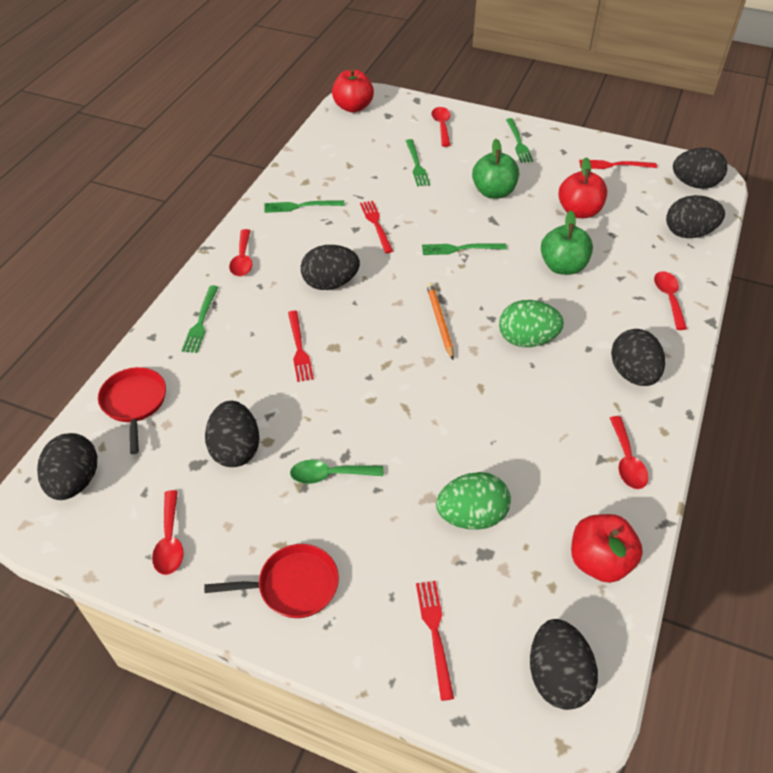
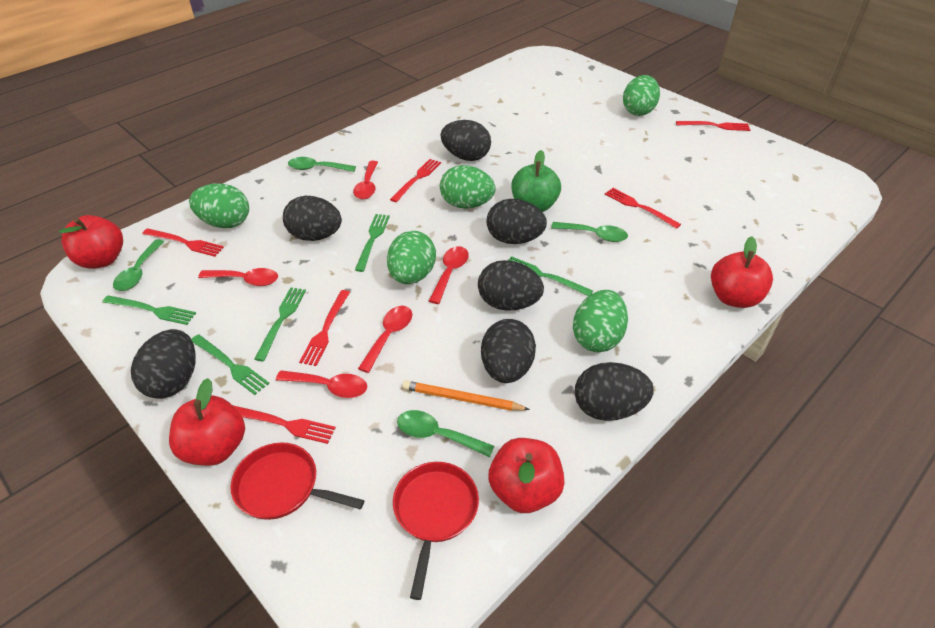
green apple: 2 -> 1
green egg: 2 -> 5
green spoon: 1 -> 4
red apple: 3 -> 4
red fork: 4 -> 6

